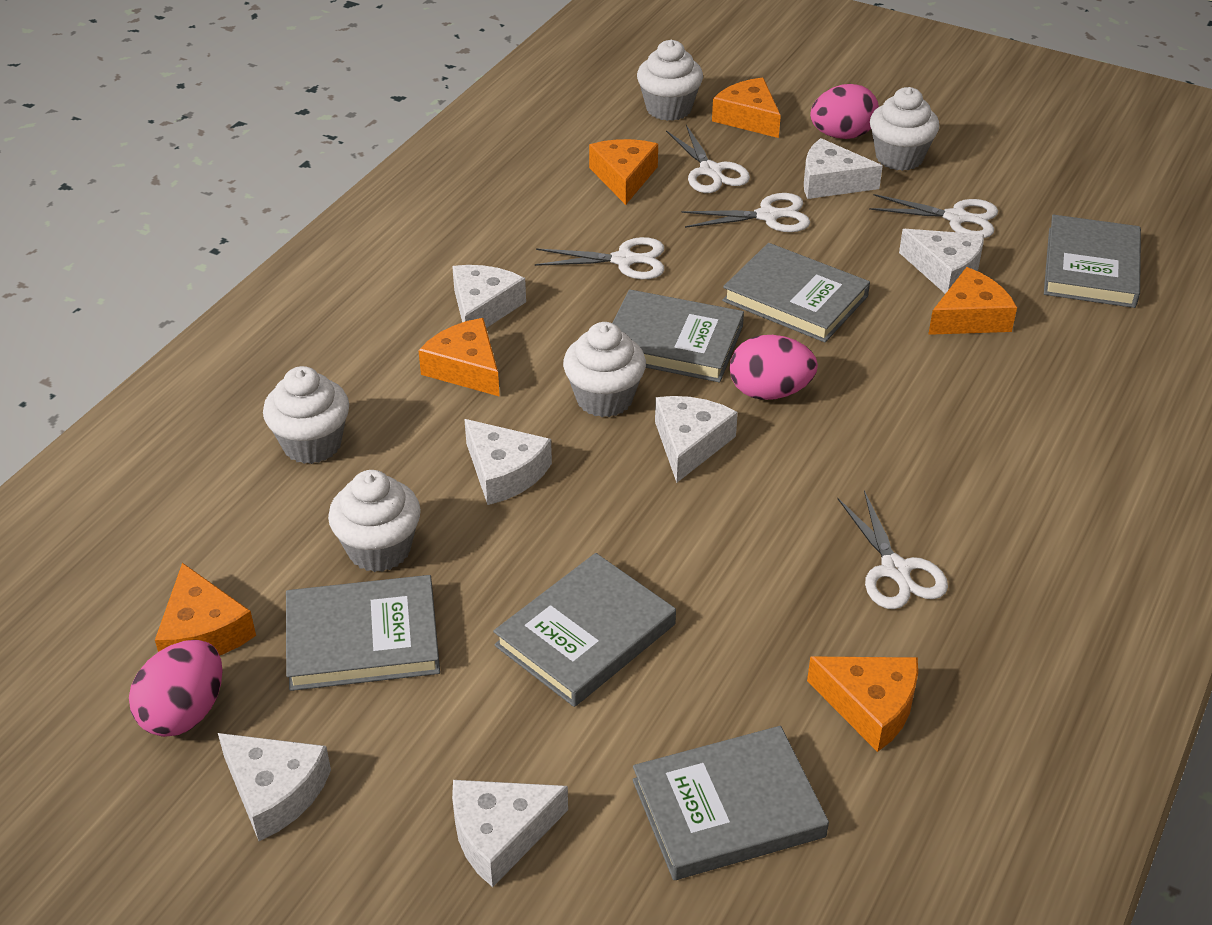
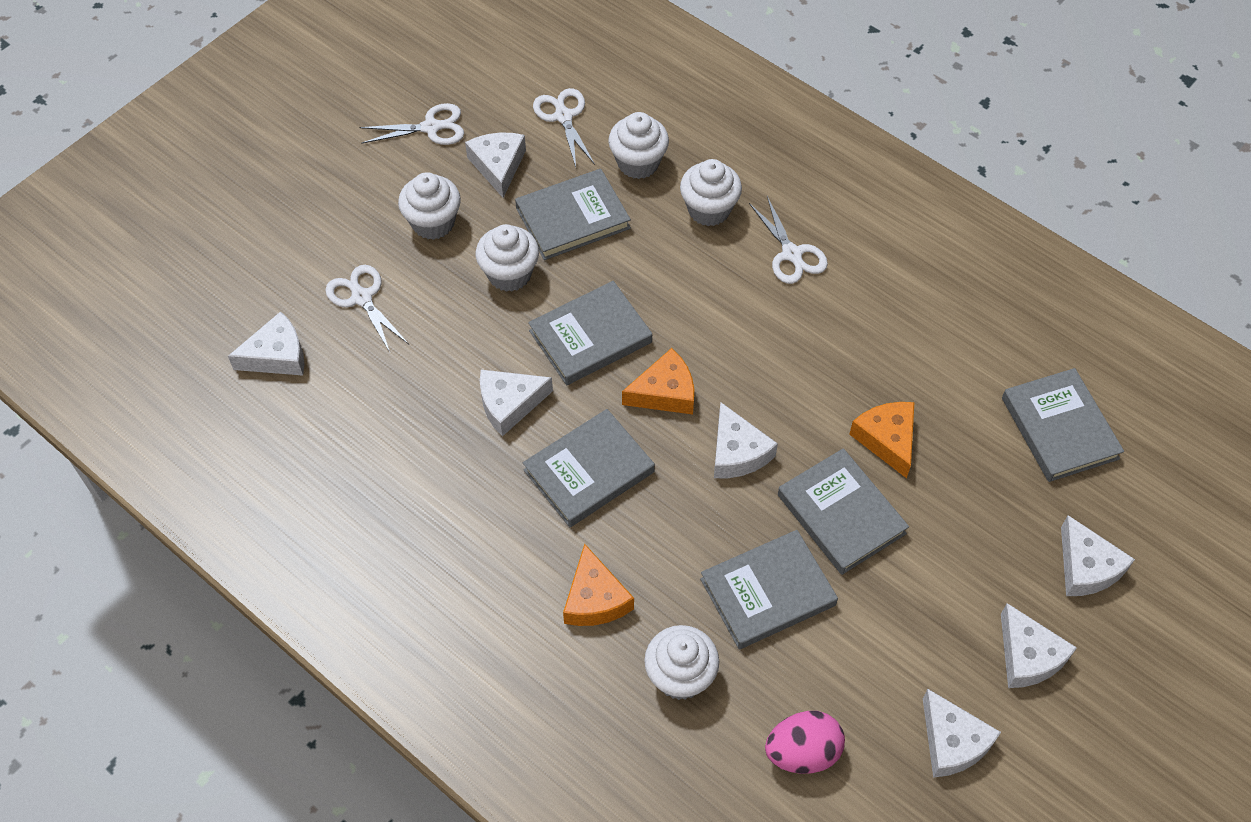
orange cheese: 6 -> 3
pink egg: 3 -> 1
white scissors: 5 -> 4

